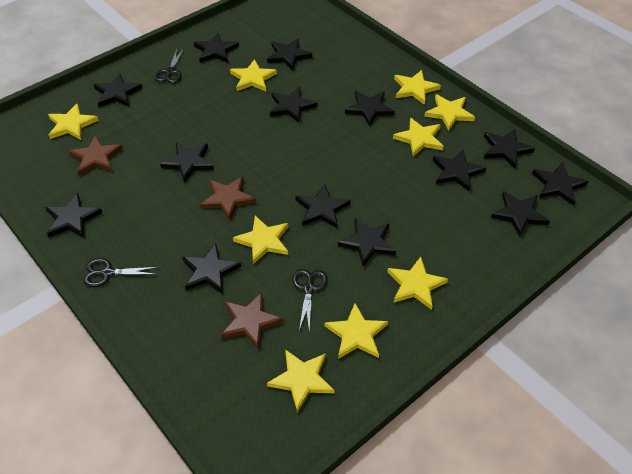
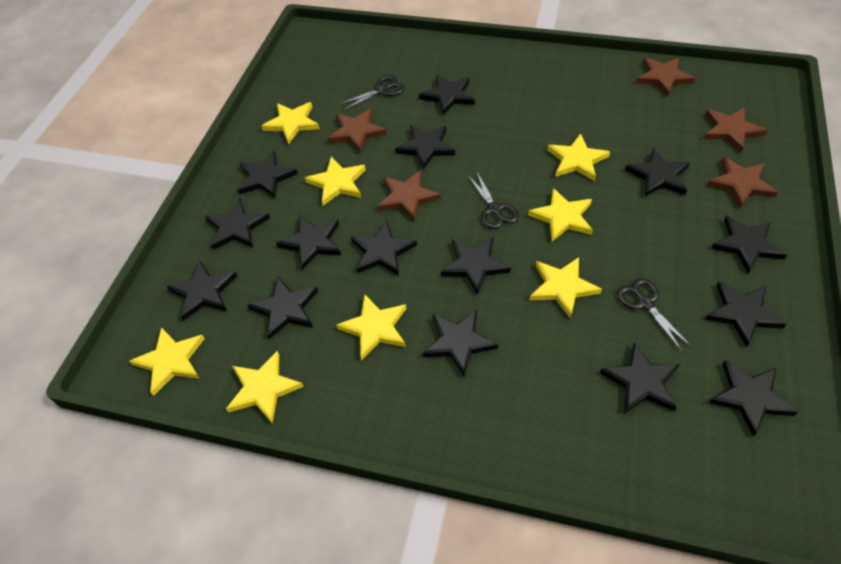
black star: 14 -> 15
brown star: 3 -> 5
yellow star: 9 -> 8

